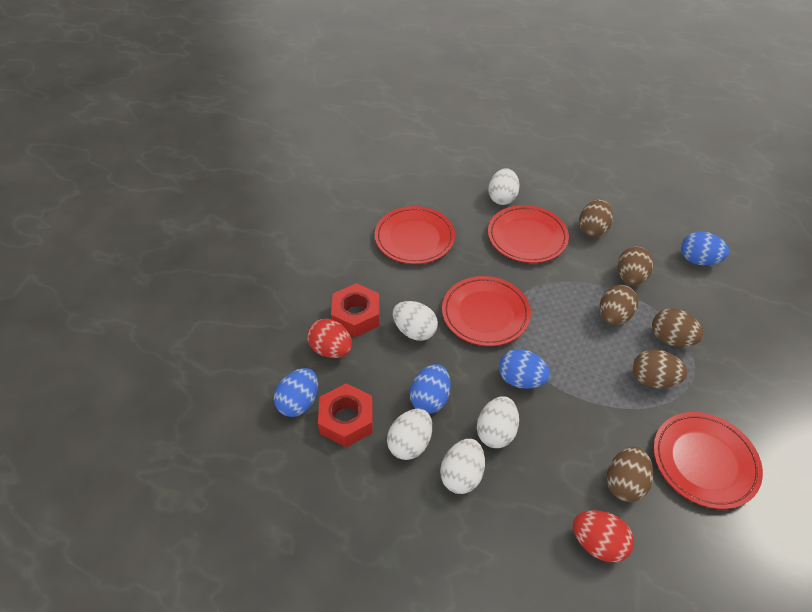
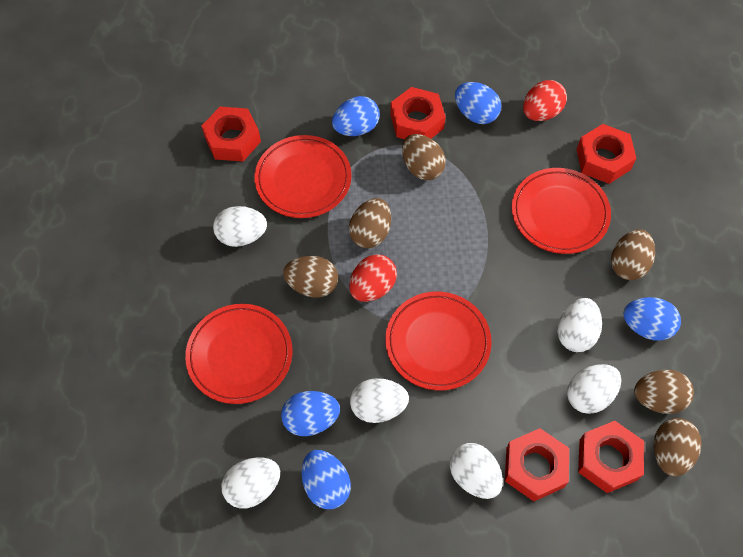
blue egg: 4 -> 5
red nut: 2 -> 5
white egg: 5 -> 6

